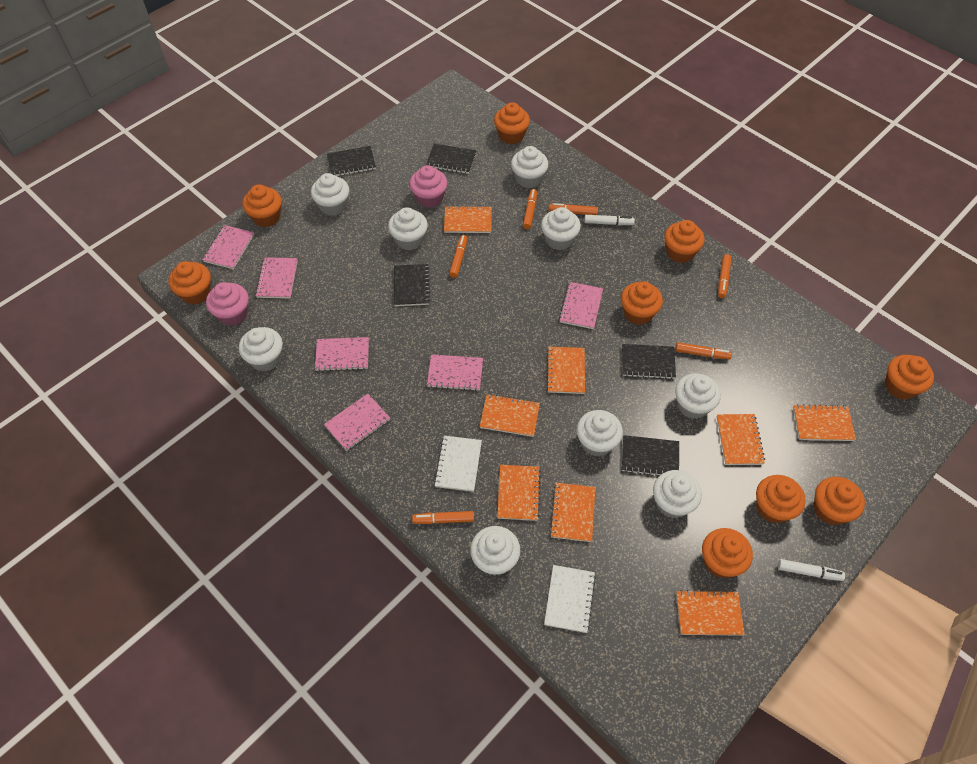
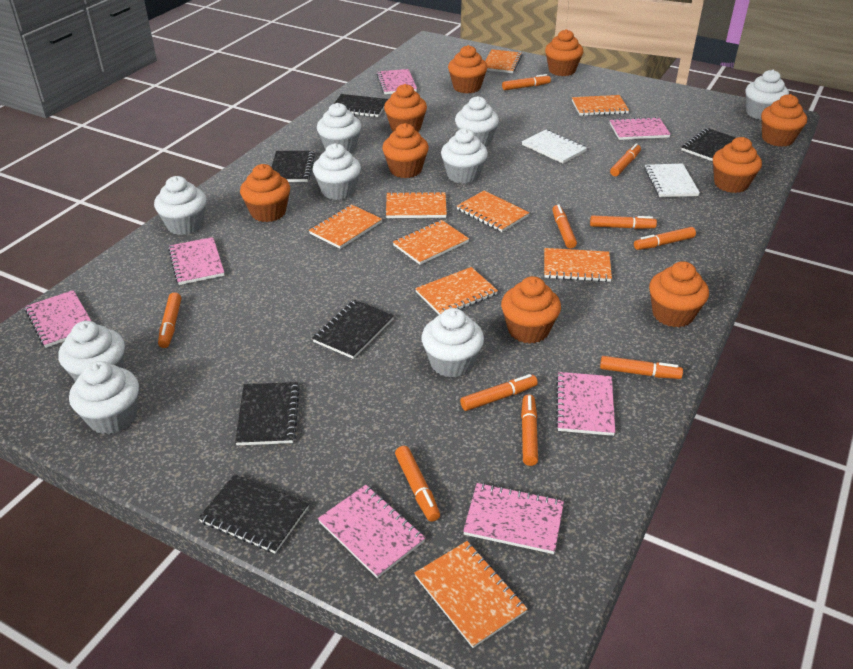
black notebook: 5 -> 6
orange marker: 6 -> 10
orange notebook: 8 -> 9
pink cupcake: 2 -> 0
pink notebook: 6 -> 7
white marker: 2 -> 0

